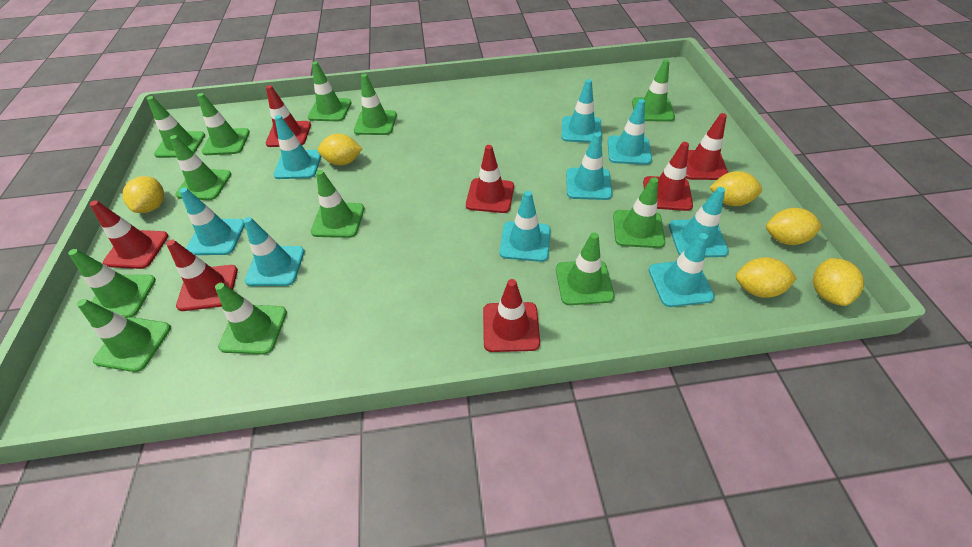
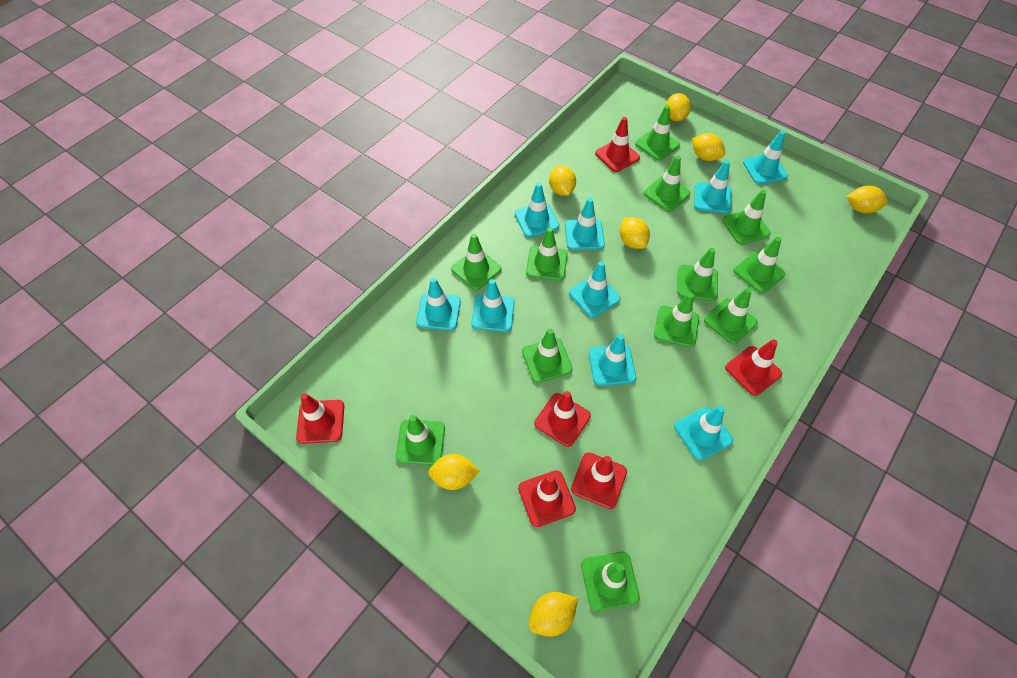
red traffic cone: 7 -> 6
yellow lemon: 6 -> 7

